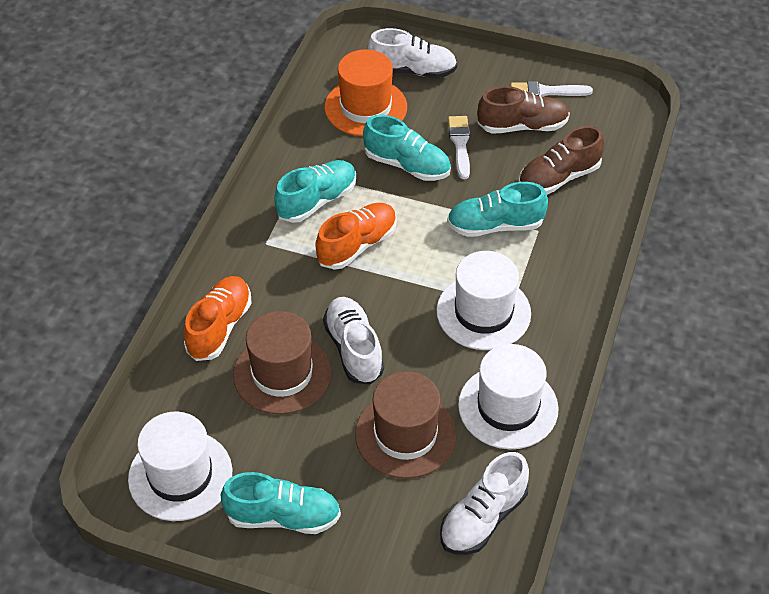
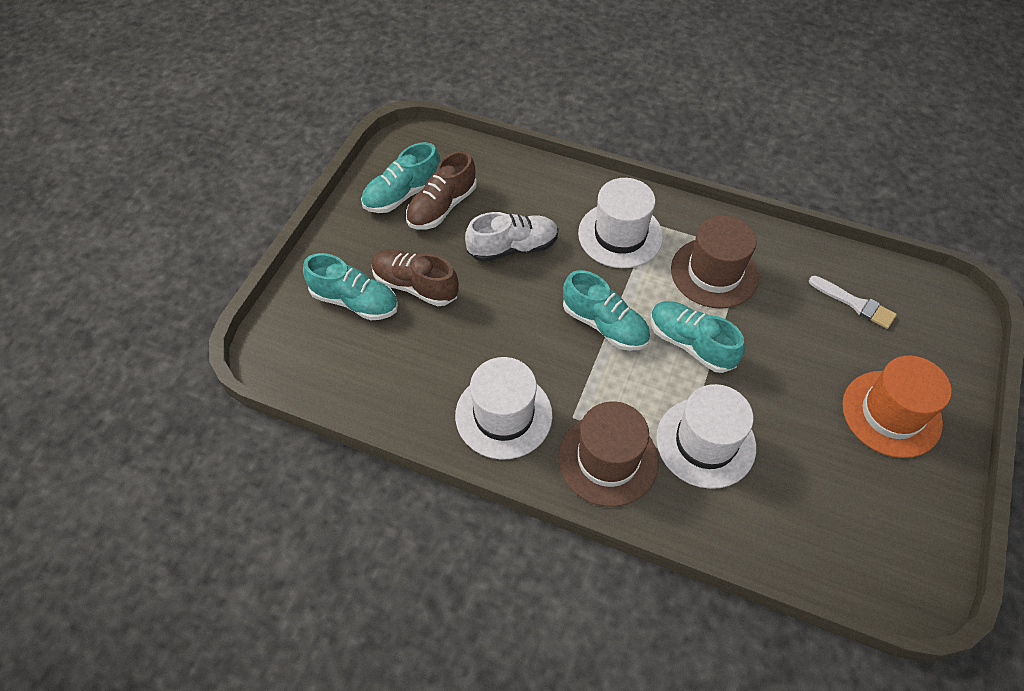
orange shoe: 2 -> 0
white brush: 2 -> 1
white shoe: 3 -> 1

